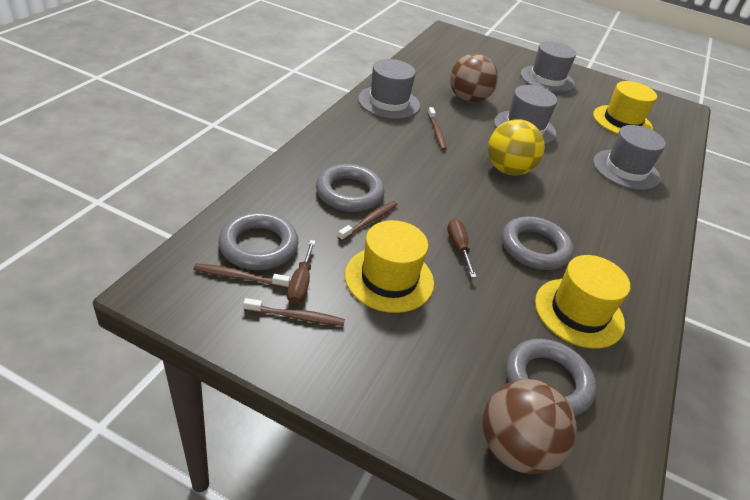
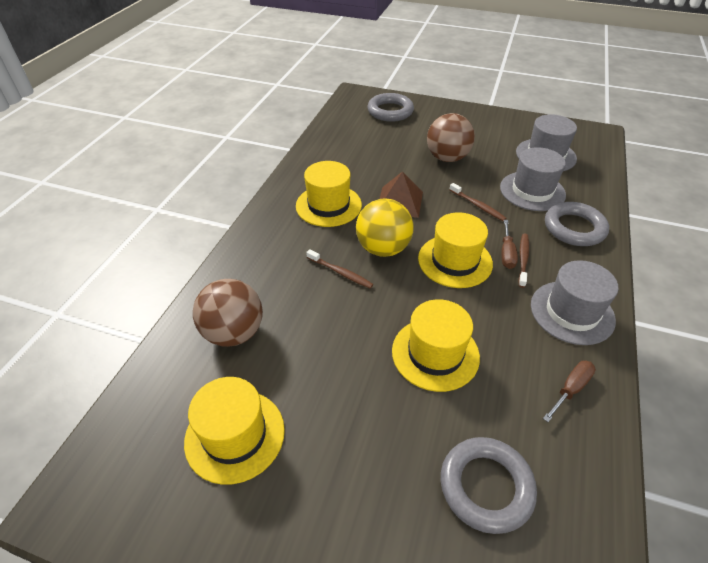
brown pyramid: 0 -> 1
brown toothbrush: 4 -> 3
grey hat: 4 -> 3
grey ring: 4 -> 3
yellow hat: 3 -> 4

